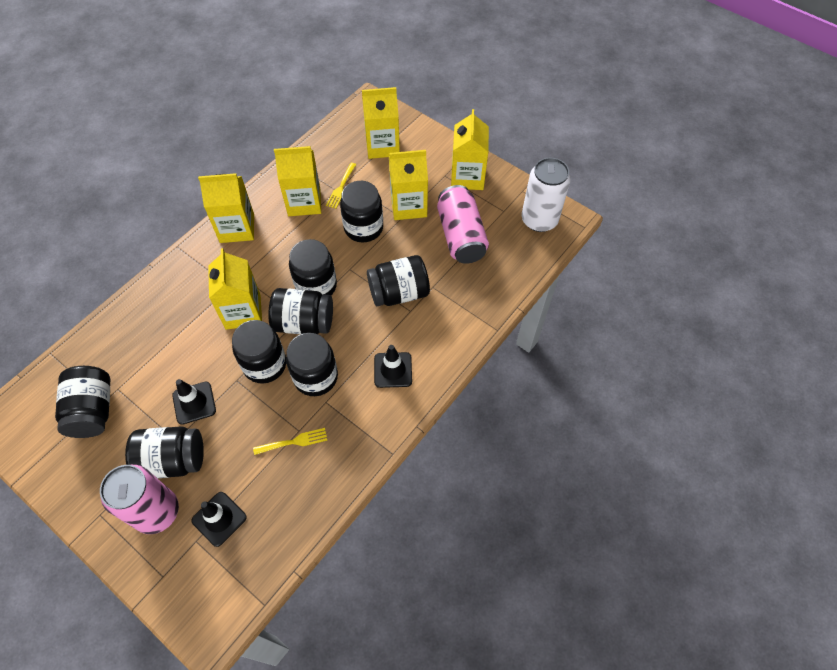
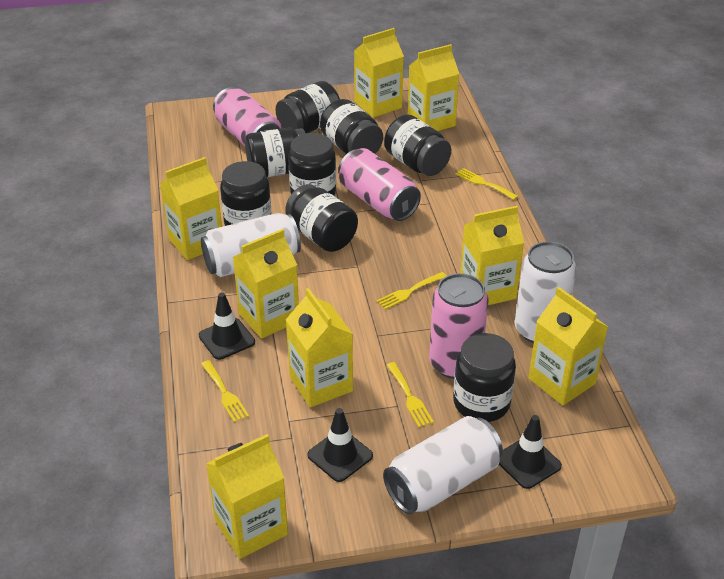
pink can: 2 -> 3
white can: 1 -> 3
yellow carton: 6 -> 8
yellow fork: 2 -> 4

